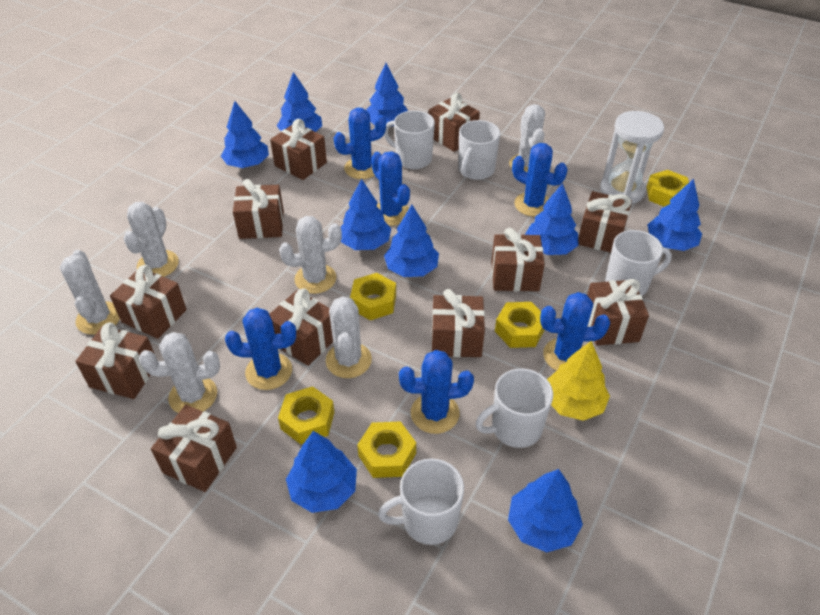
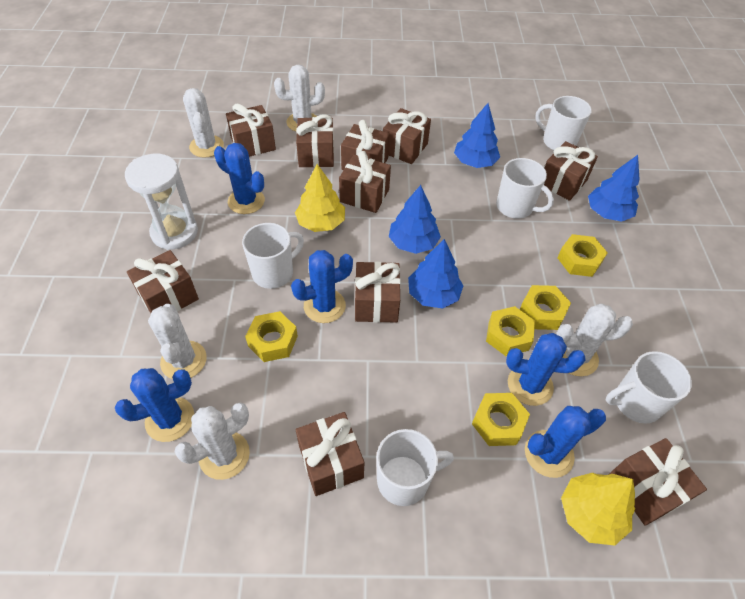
blue cactus: 6 -> 5
blue tree: 9 -> 4
brown gift: 11 -> 10
white cactus: 6 -> 5
yellow tree: 1 -> 2

